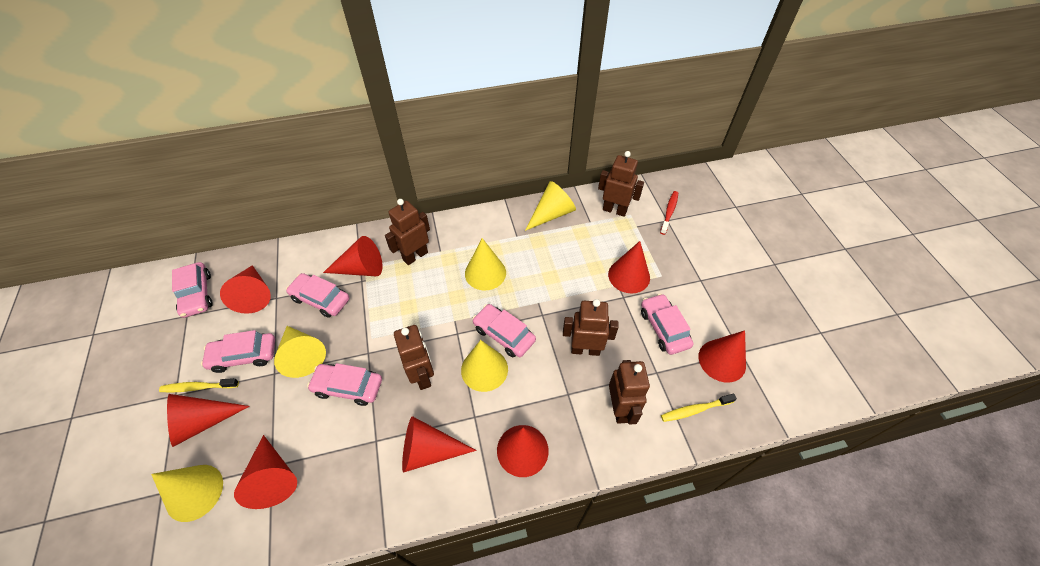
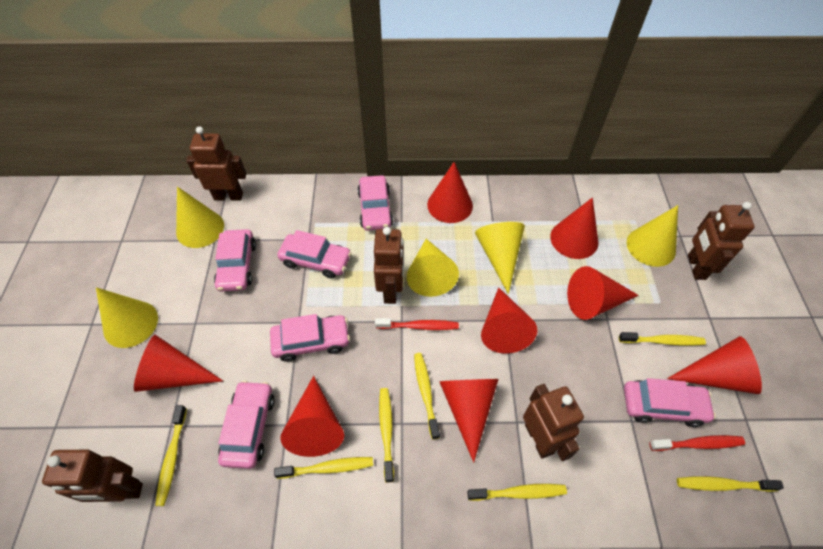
red toothbrush: 1 -> 2
yellow toothbrush: 2 -> 7

